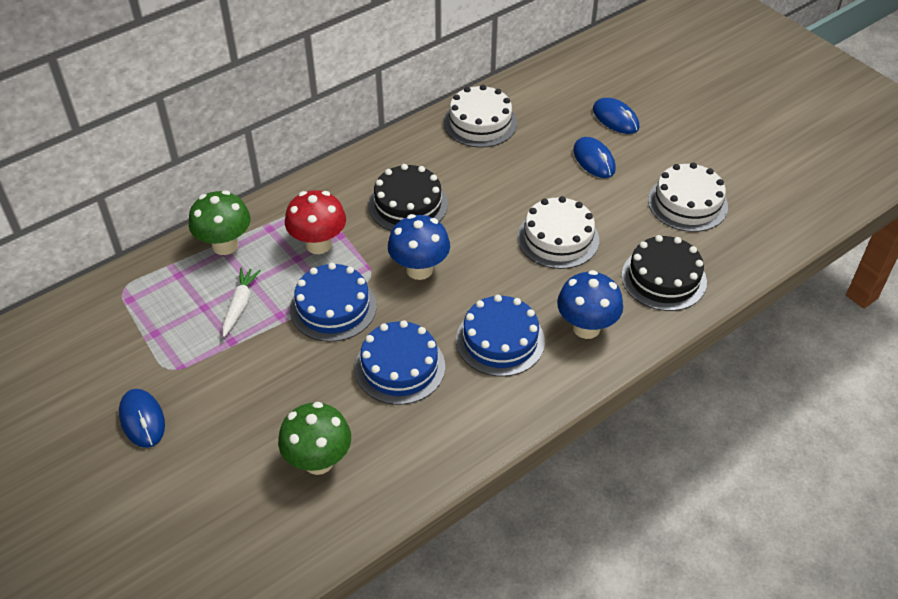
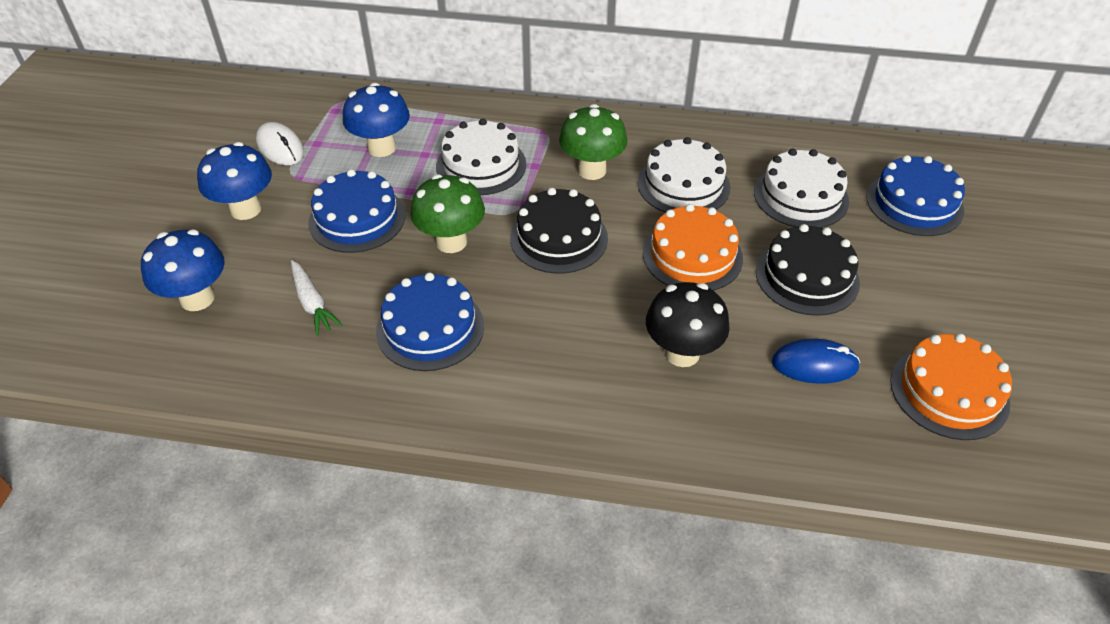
black mushroom: 0 -> 1
blue mouse: 3 -> 1
blue mushroom: 2 -> 3
orange cake: 0 -> 2
red mushroom: 1 -> 0
white mouse: 0 -> 1

